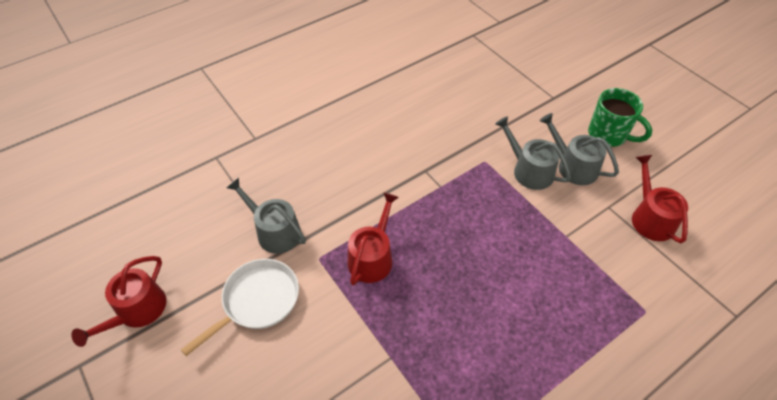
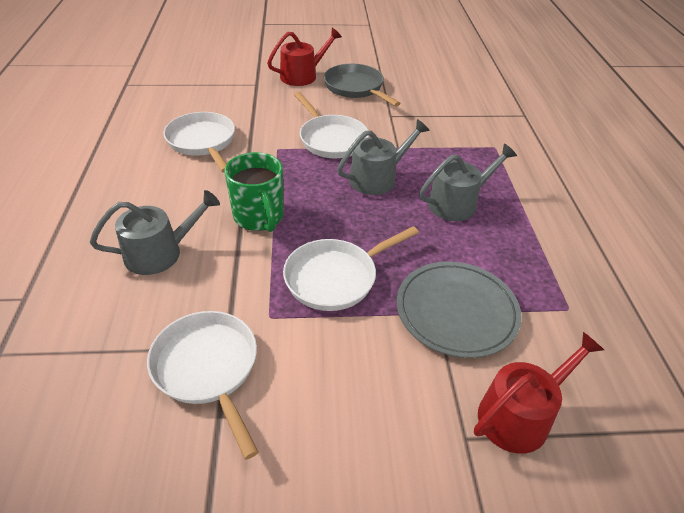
grey pan: 0 -> 1
grey plate: 0 -> 1
red watering can: 3 -> 2
white pan: 1 -> 4

